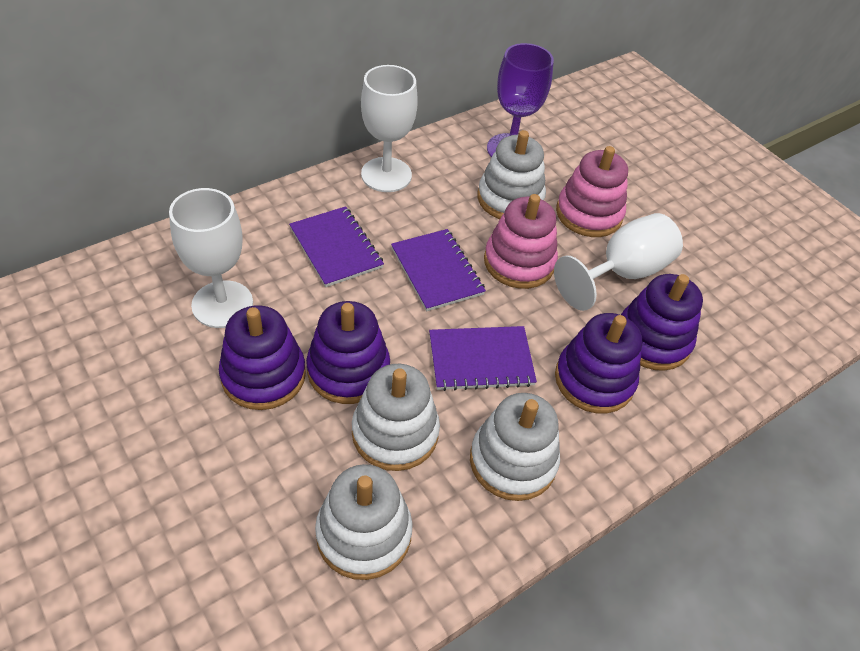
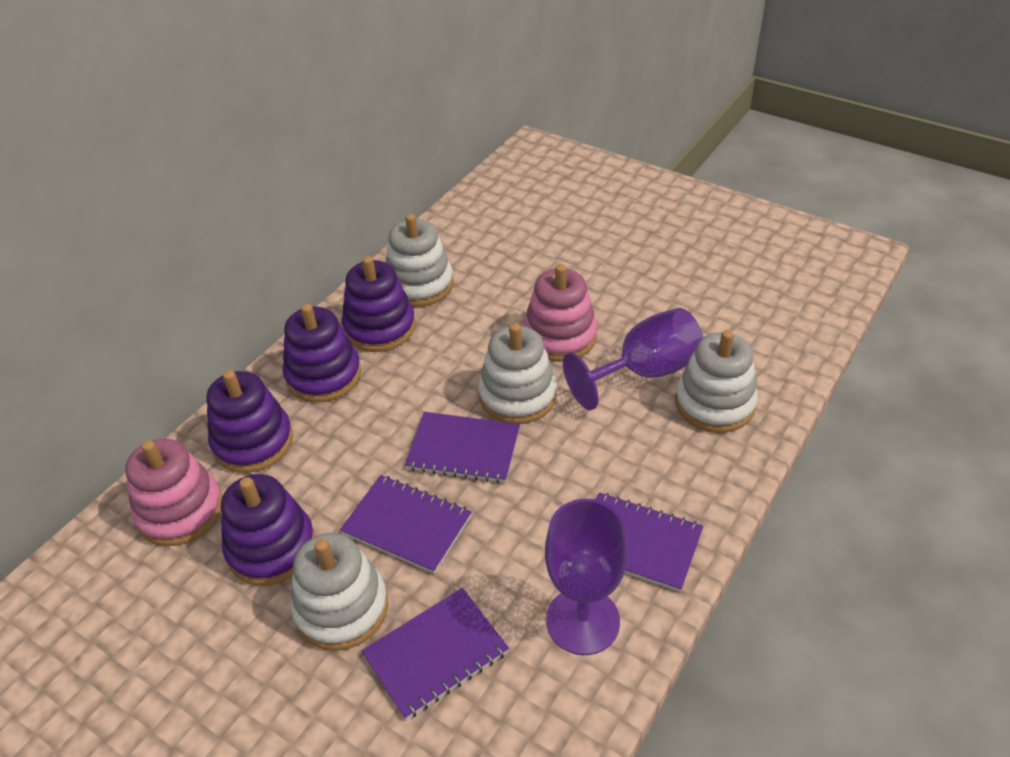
purple goblet: 1 -> 2
purple notebook: 3 -> 4
white goblet: 3 -> 0

